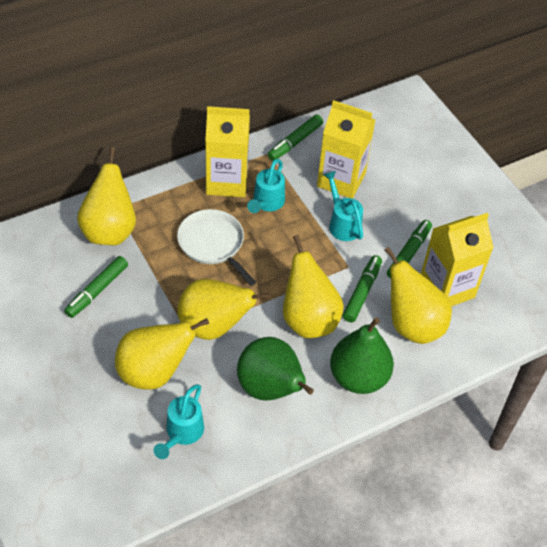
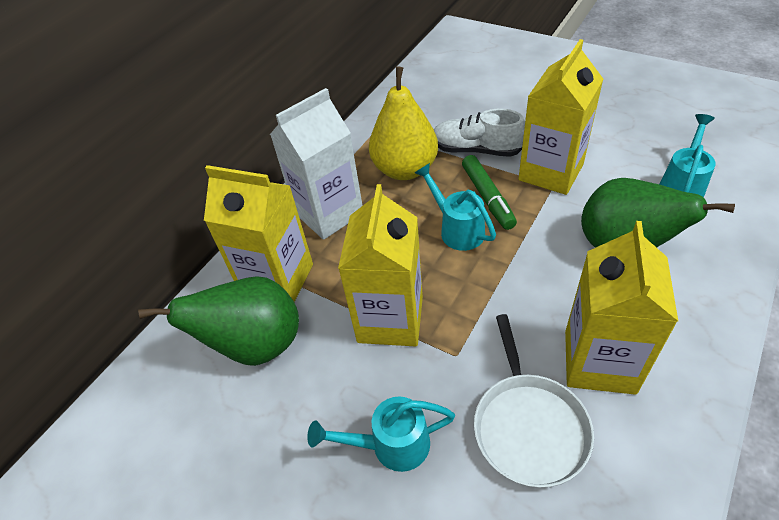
green marker: 4 -> 1
white carton: 0 -> 1
white shoe: 0 -> 1
yellow carton: 3 -> 4
yellow pear: 5 -> 1

